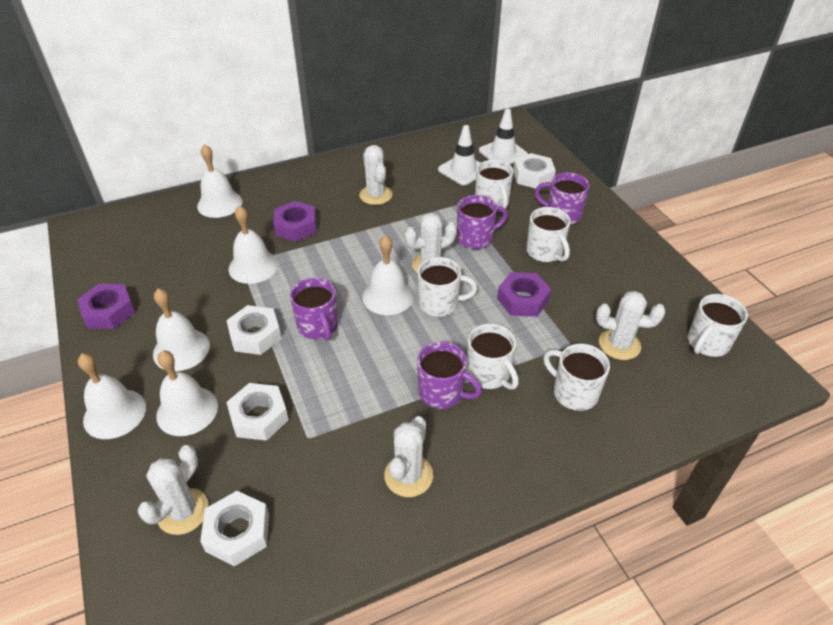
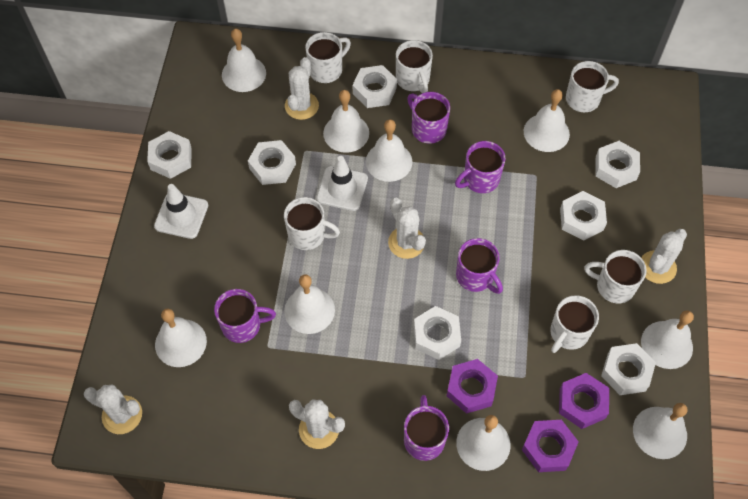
purple mug: 4 -> 5
white bell: 6 -> 9
white nut: 4 -> 7

